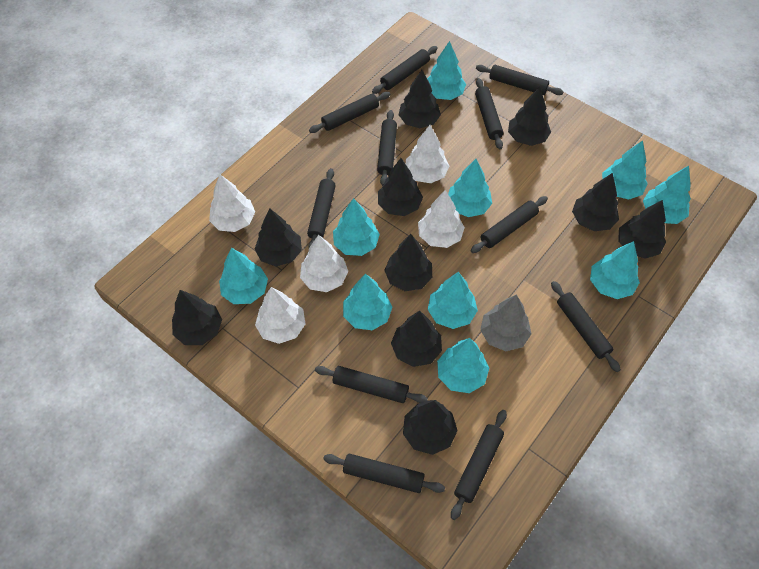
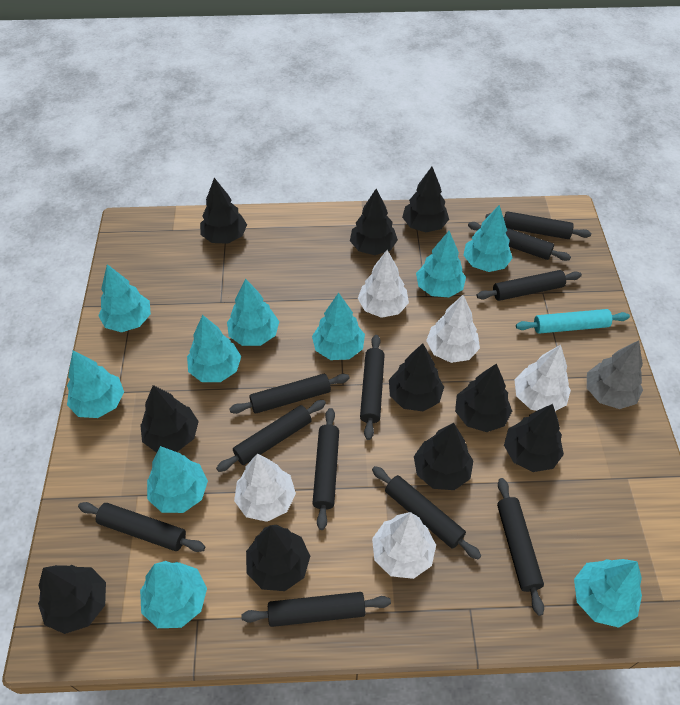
turquoise rolling pin: 0 -> 1

